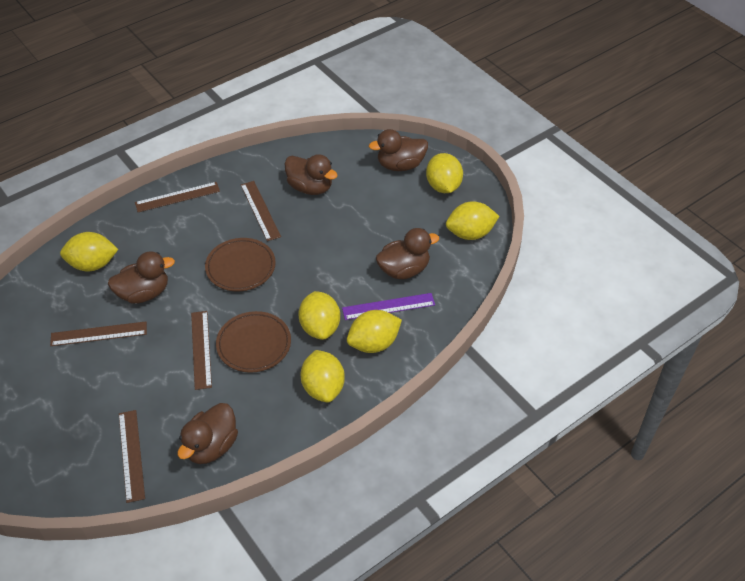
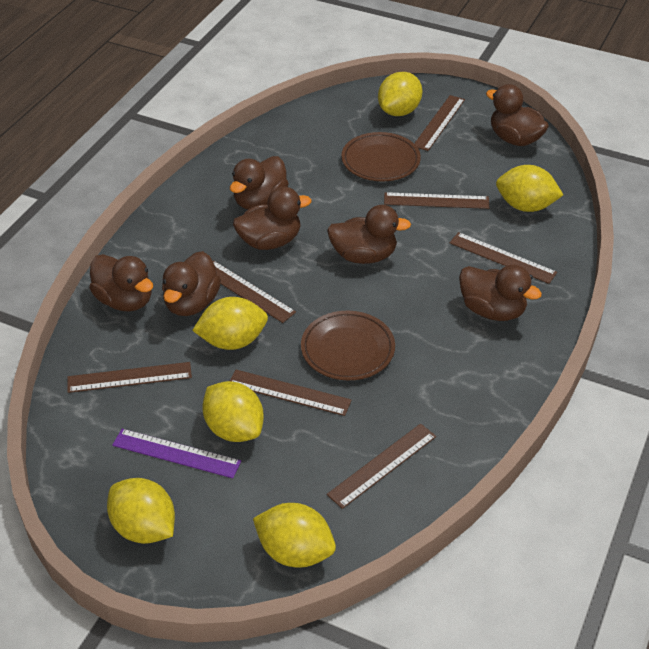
brown duck: 5 -> 7
brown ruler: 5 -> 7

